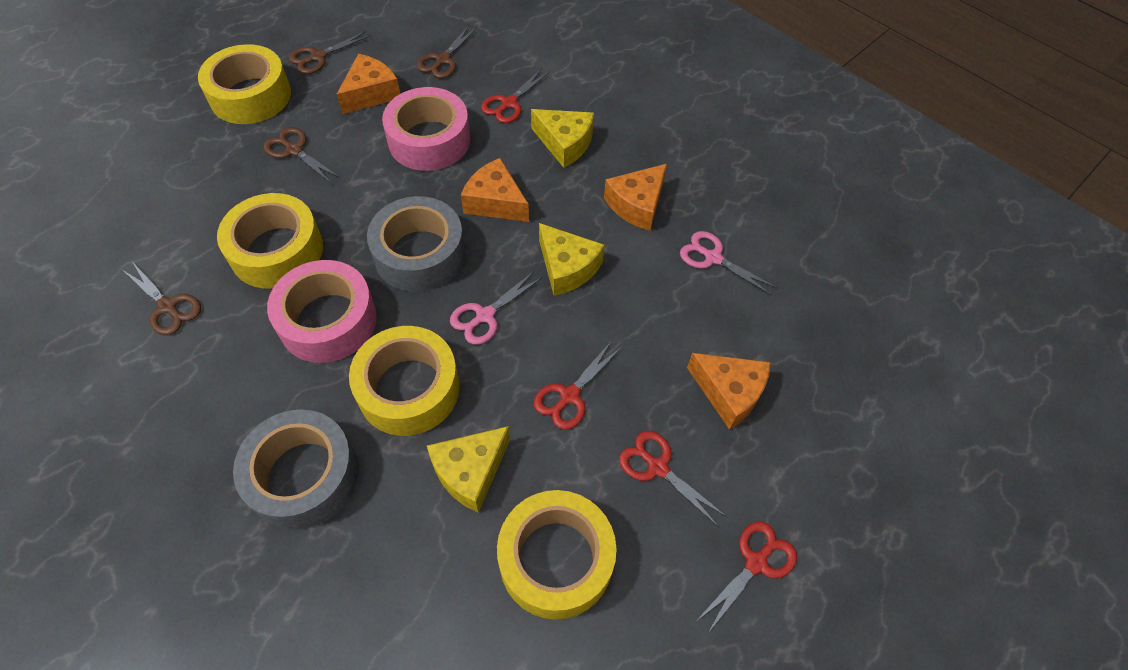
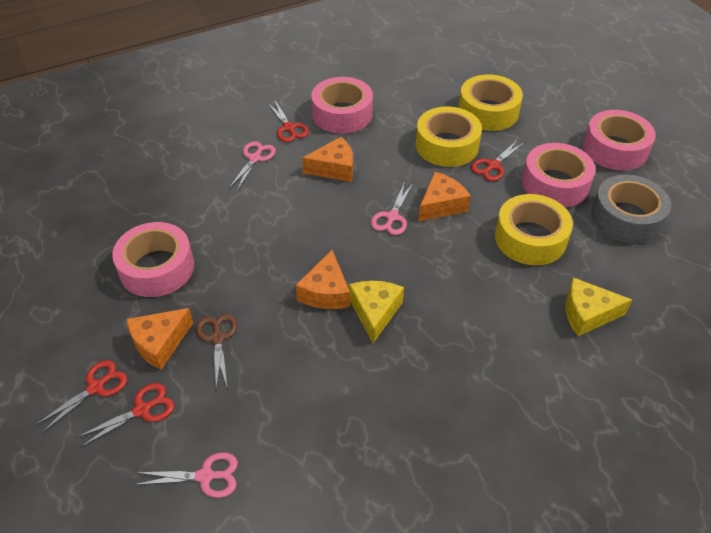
brown scissors: 4 -> 1
grey tape: 2 -> 1
pink scissors: 2 -> 3
pink tape: 2 -> 4
yellow cheese: 3 -> 2
yellow tape: 4 -> 3

